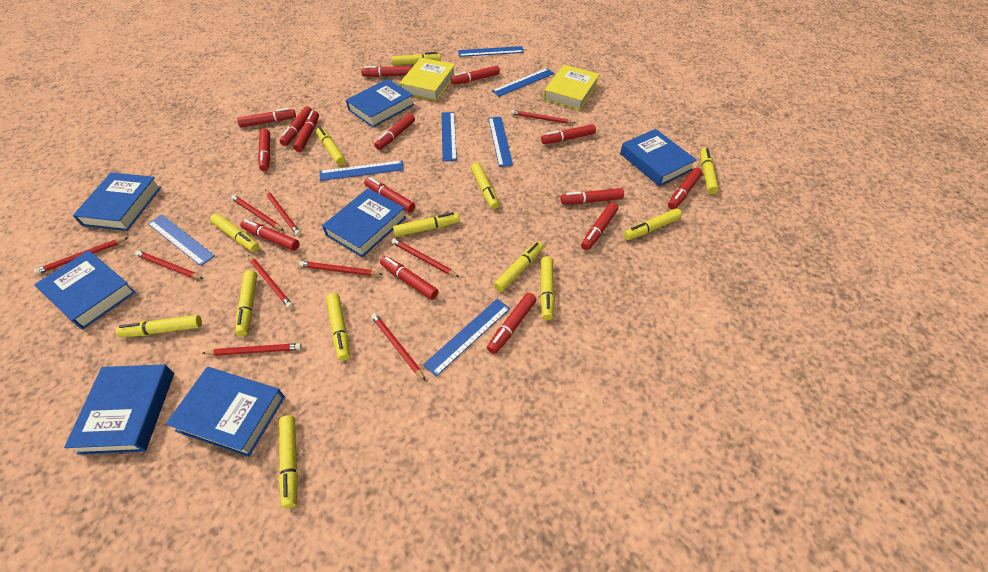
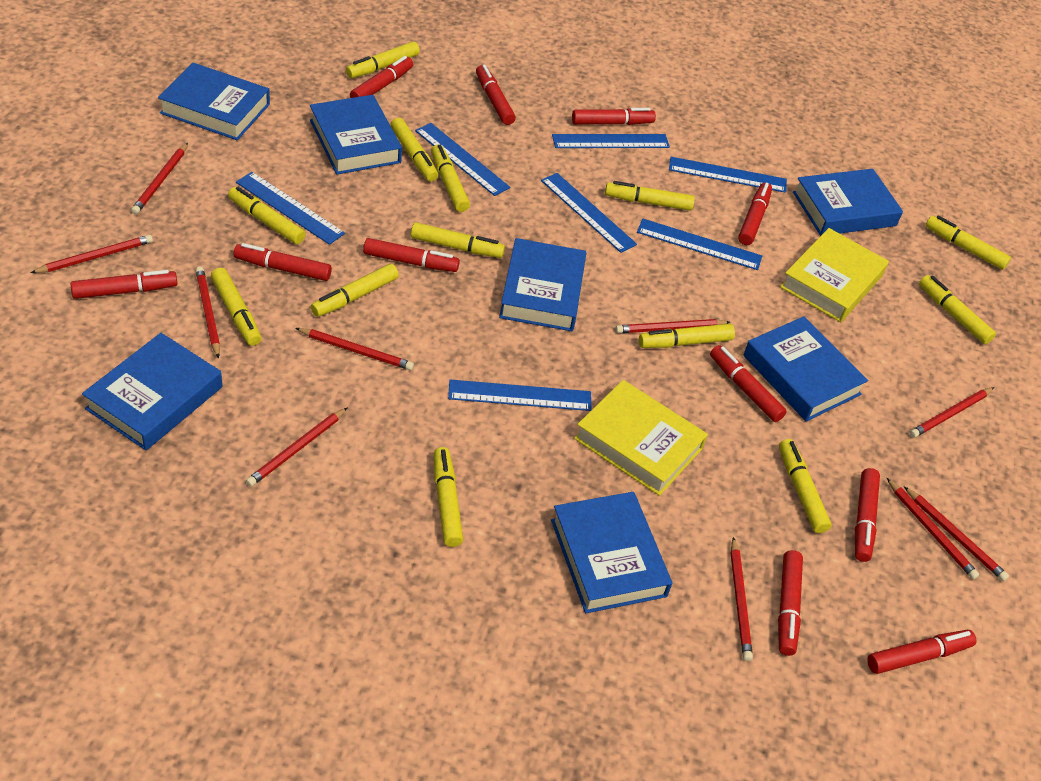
red marker: 15 -> 11

